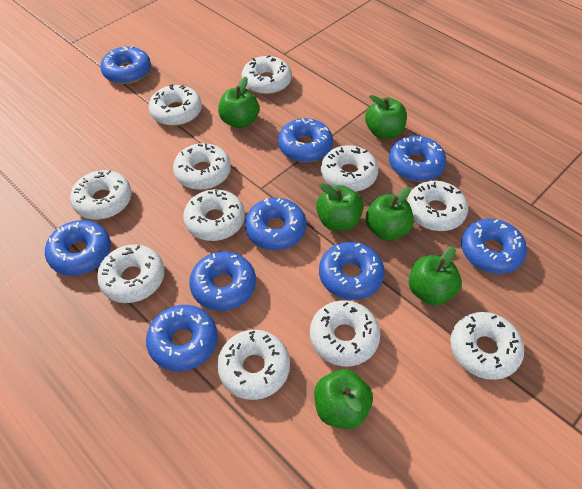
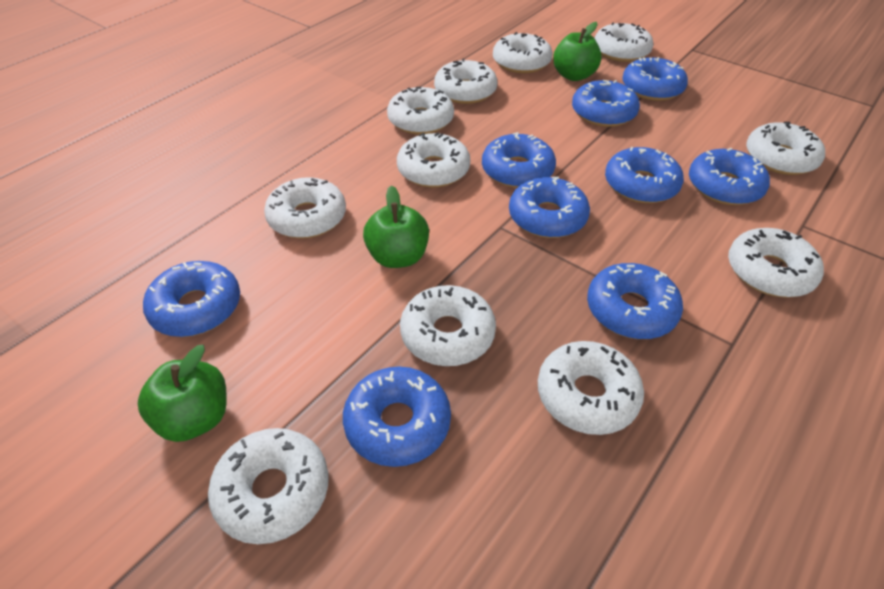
green apple: 6 -> 3

